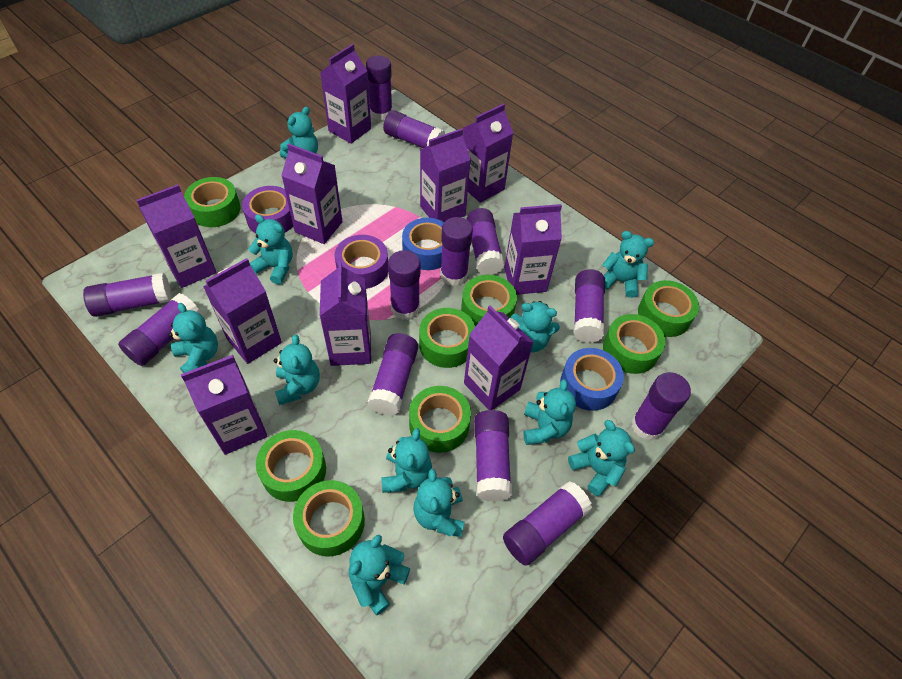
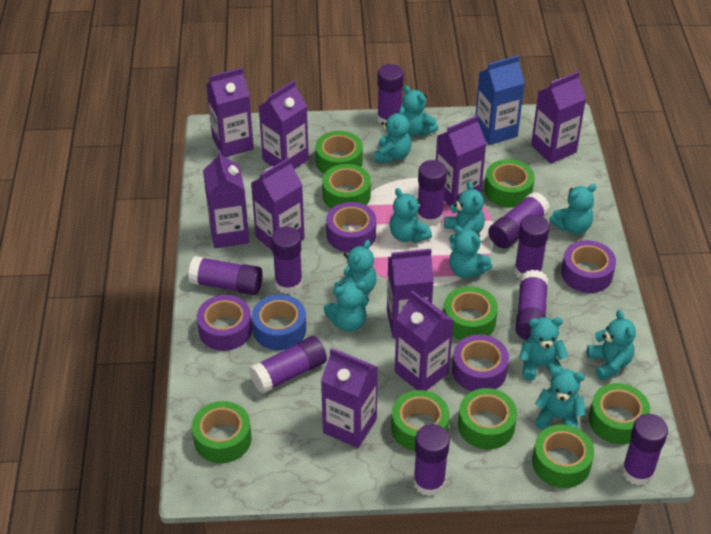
blue carton: 0 -> 1
blue tape: 2 -> 1
green tape: 8 -> 9
purple carton: 10 -> 9
purple glue stick: 12 -> 10
purple tape: 2 -> 4

